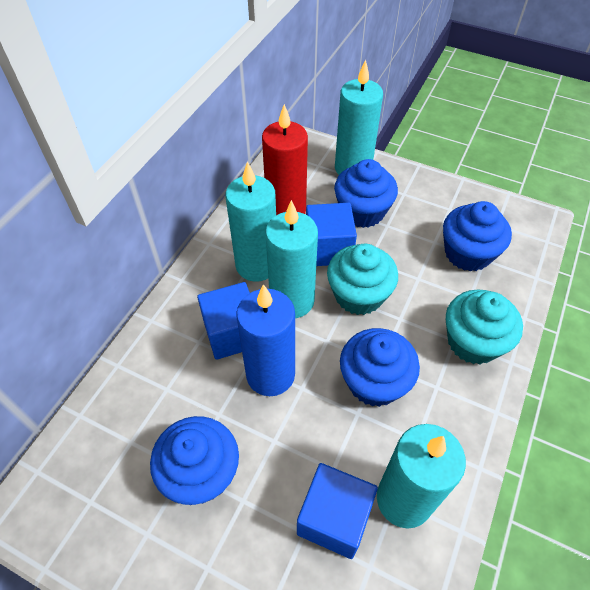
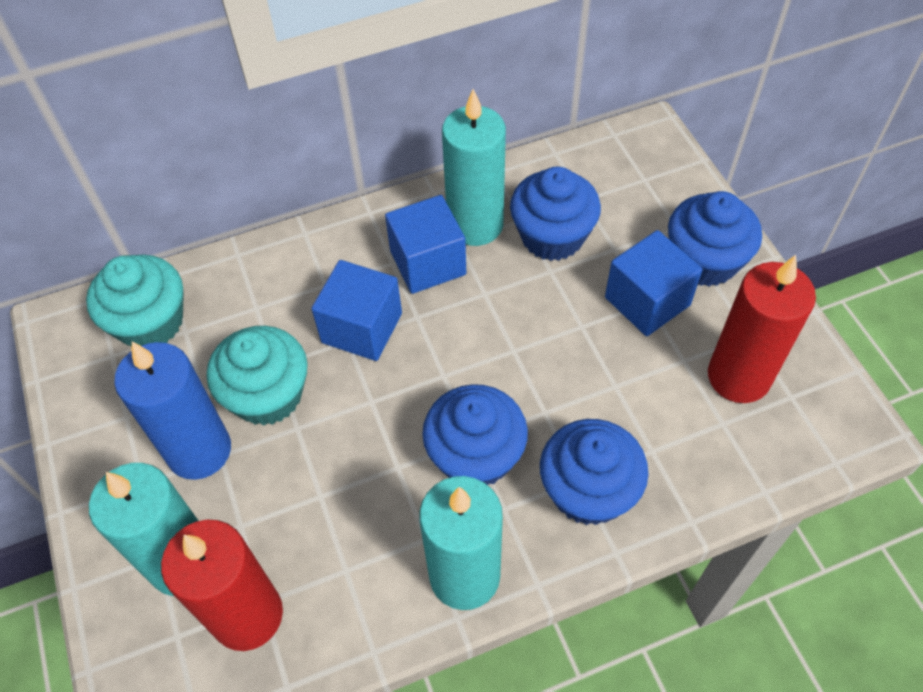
red candle: 1 -> 2
turquoise candle: 4 -> 3

